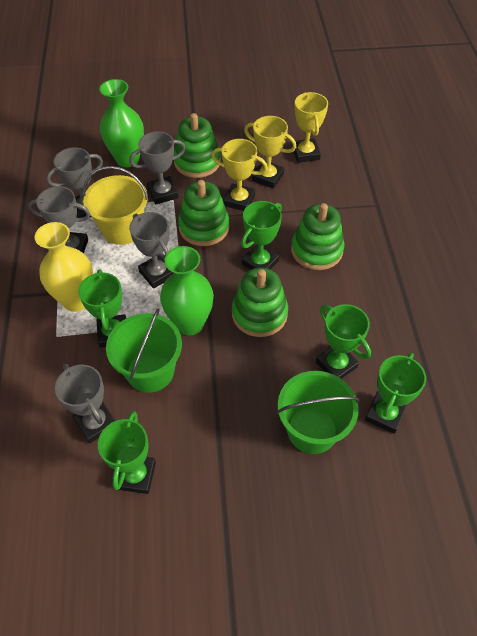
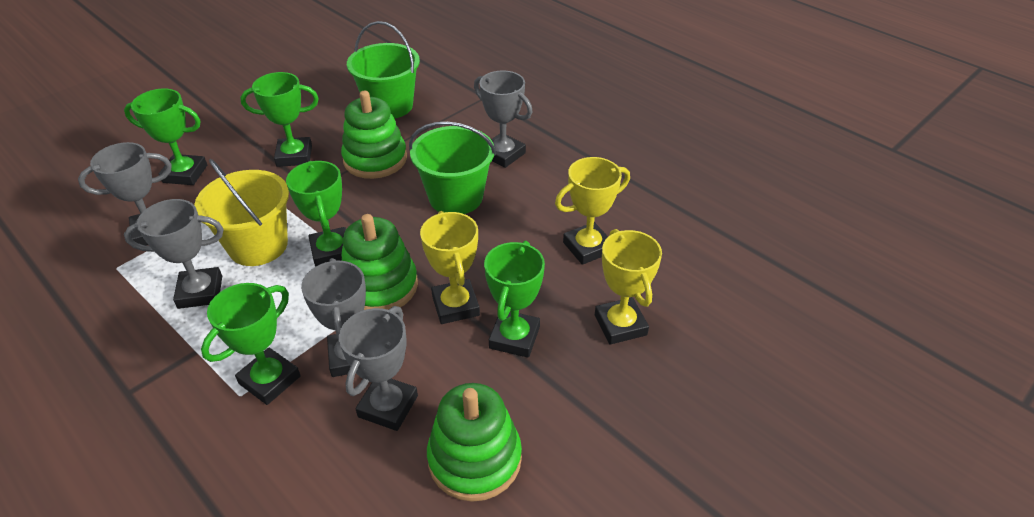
green stacking toy: 4 -> 3
green vase: 2 -> 0
yellow vase: 1 -> 0

